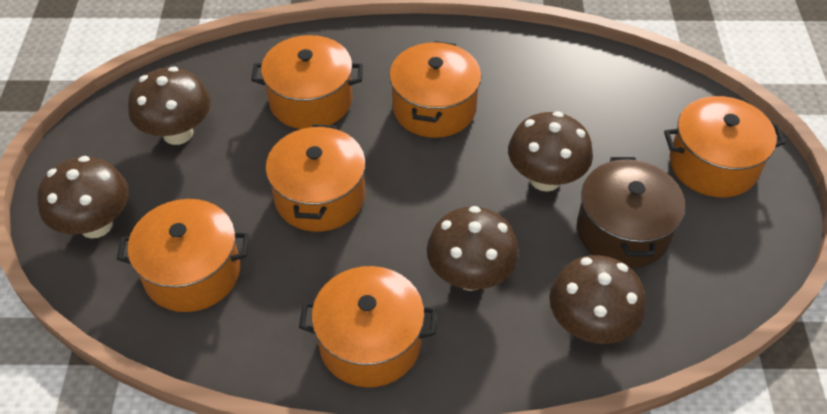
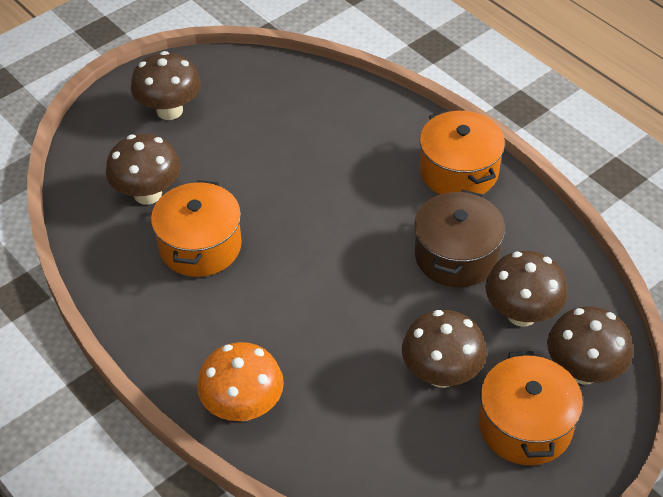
orange mushroom: 0 -> 1
orange pot: 6 -> 3

